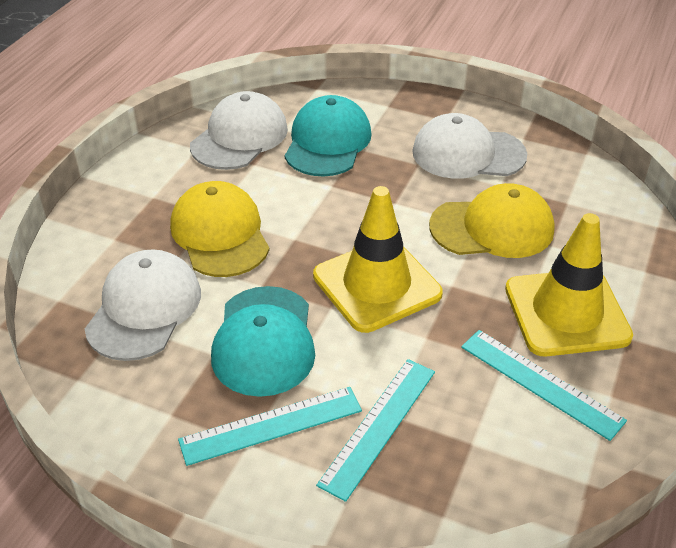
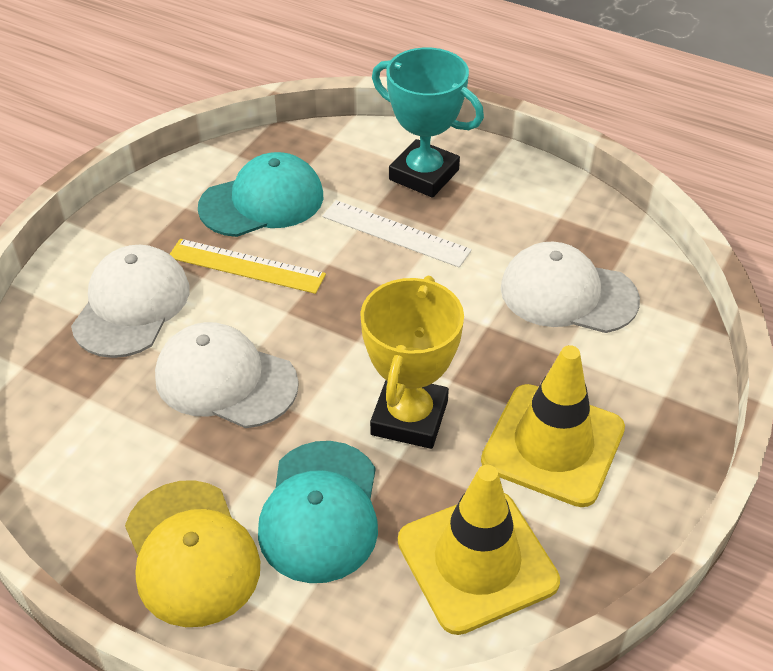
turquoise ruler: 3 -> 0
turquoise trophy: 0 -> 1
white ruler: 0 -> 1
yellow cap: 2 -> 1
yellow ruler: 0 -> 1
yellow trophy: 0 -> 1

